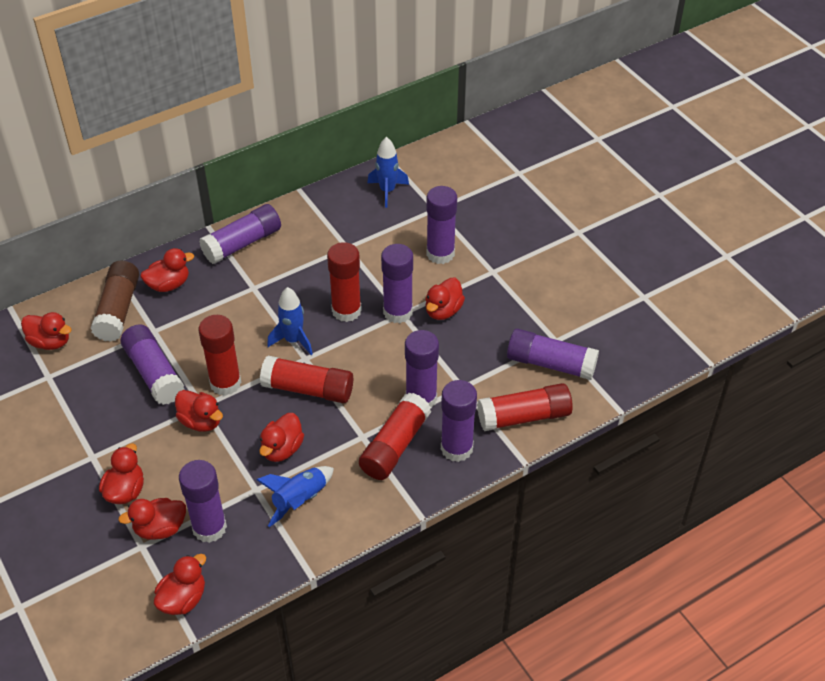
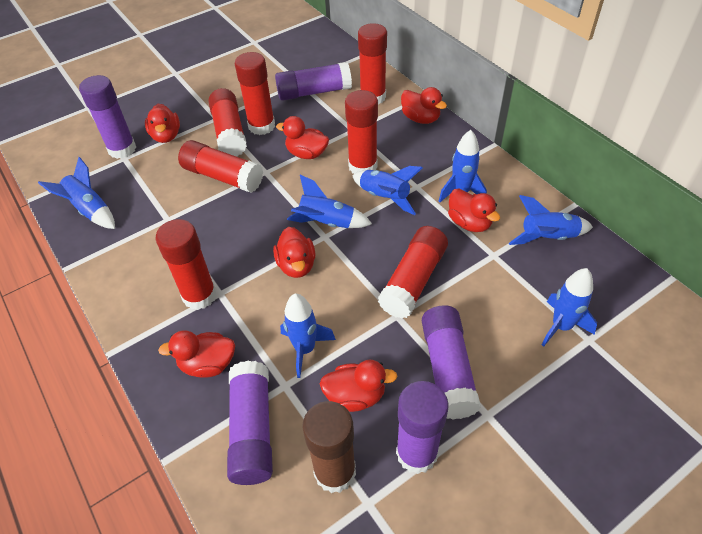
blue rocket: 3 -> 7
purple glue stick: 8 -> 5
red duck: 8 -> 7
red glue stick: 5 -> 7

